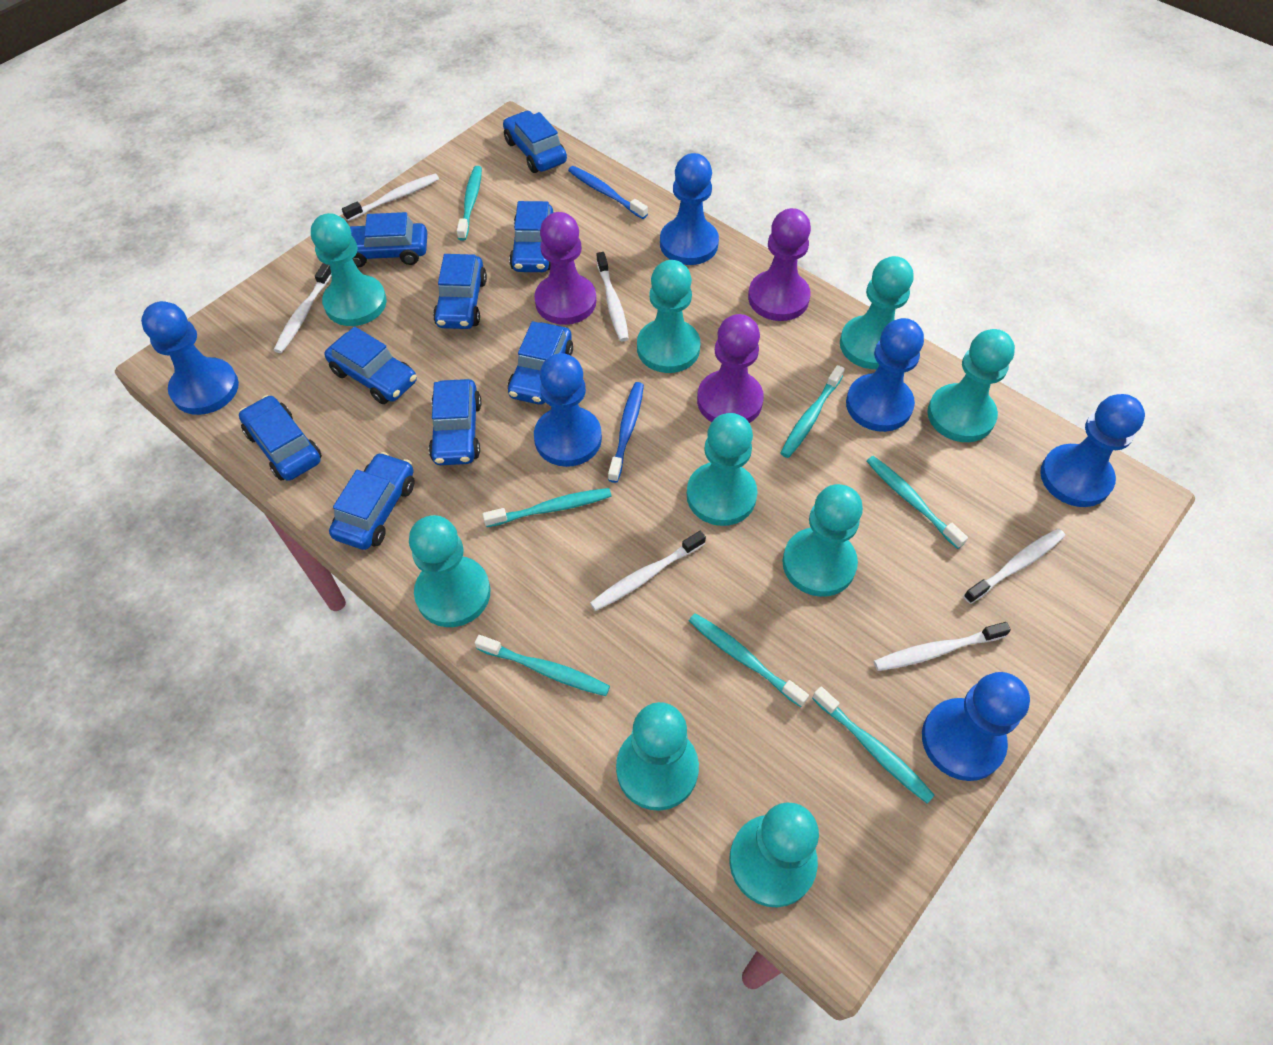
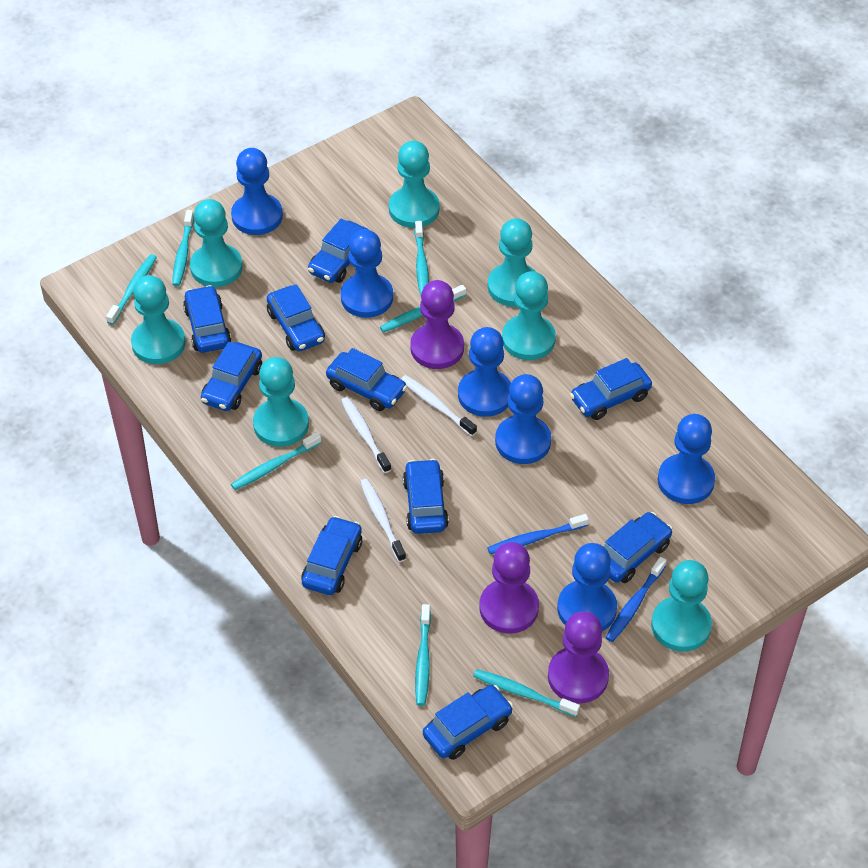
blue car: 9 -> 10
turquoise pawn: 9 -> 7
white toothbrush: 6 -> 3

